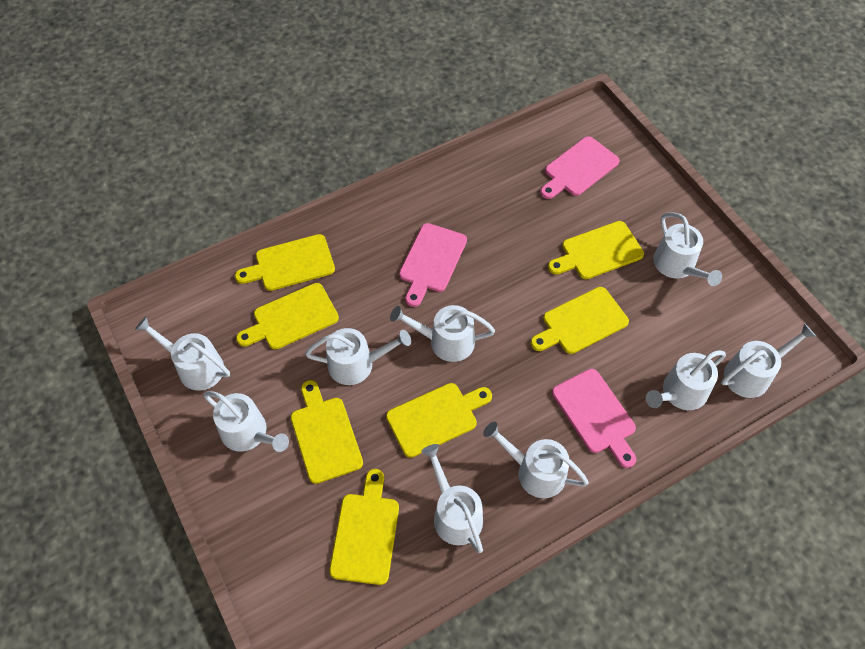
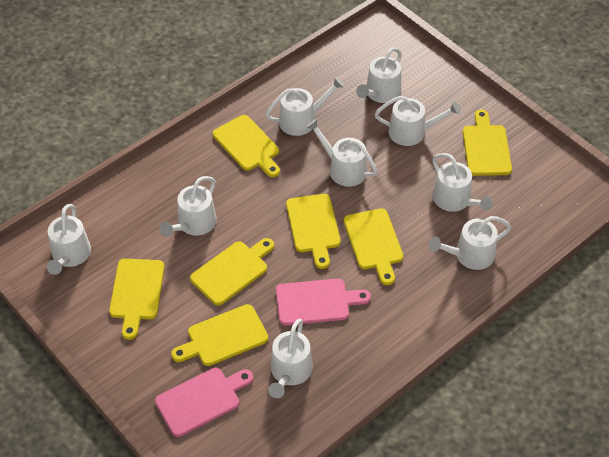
pink cutting board: 3 -> 2

